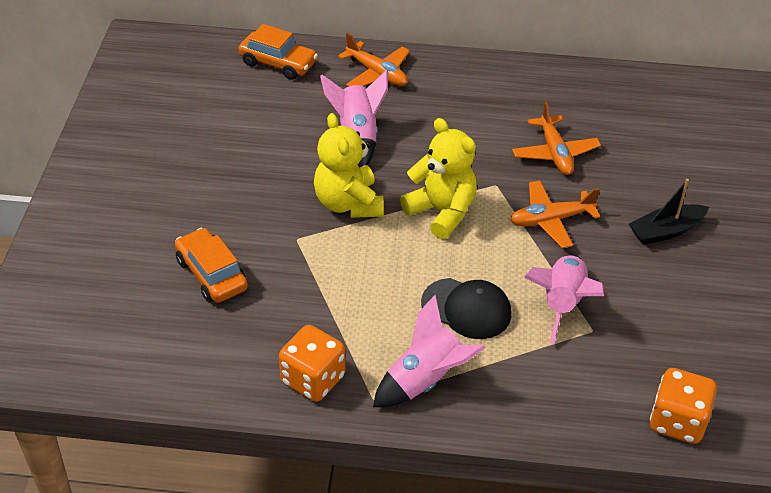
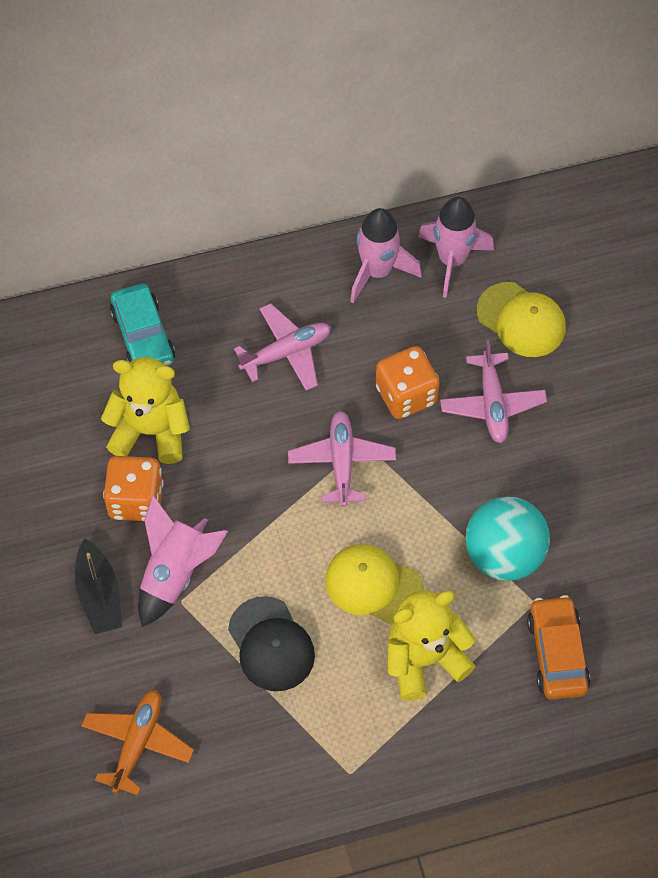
orange car: 2 -> 1
orange plane: 3 -> 1
pink plane: 0 -> 3
turquoise ball: 0 -> 1
turquoise car: 0 -> 1
yellow cap: 0 -> 2

